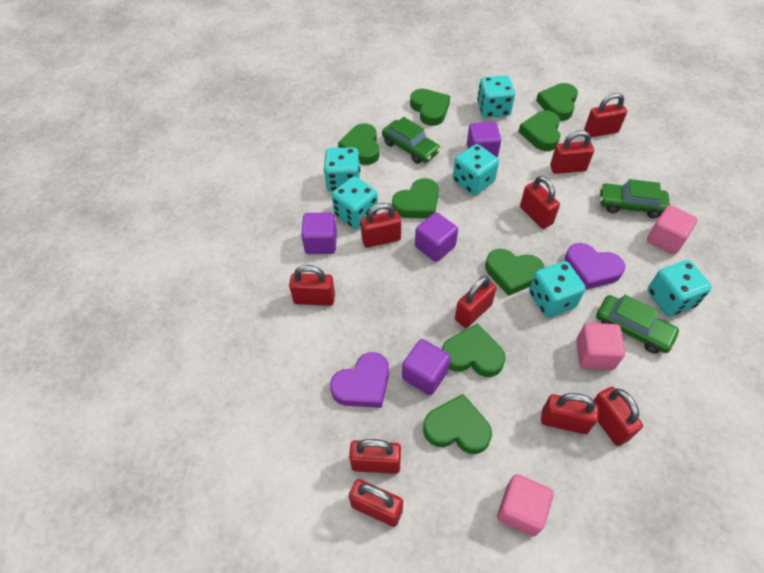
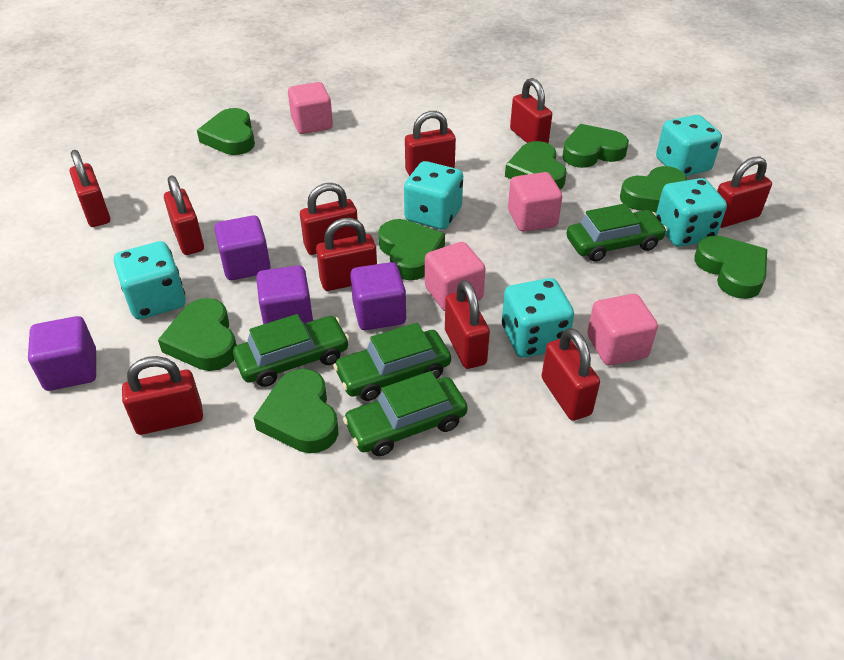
green car: 3 -> 4
pink cube: 3 -> 4
purple heart: 2 -> 0
turquoise dice: 6 -> 5

